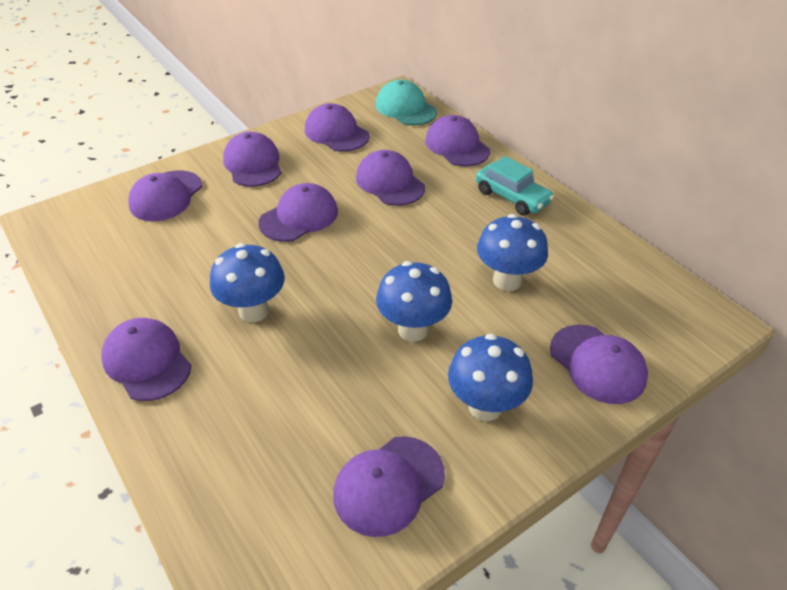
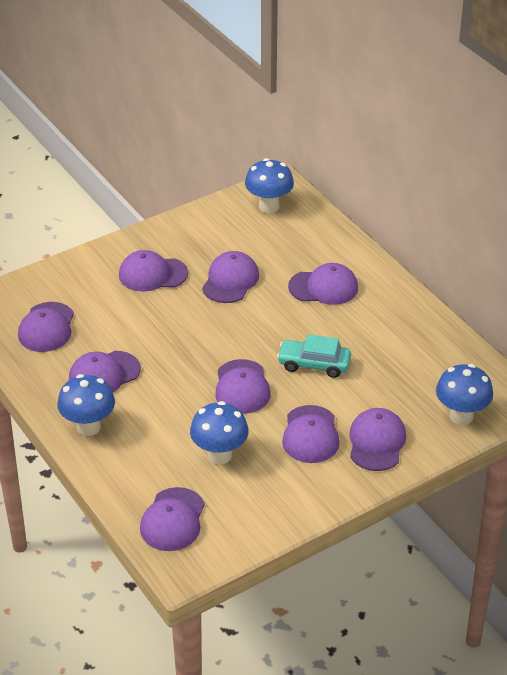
turquoise cap: 1 -> 0

